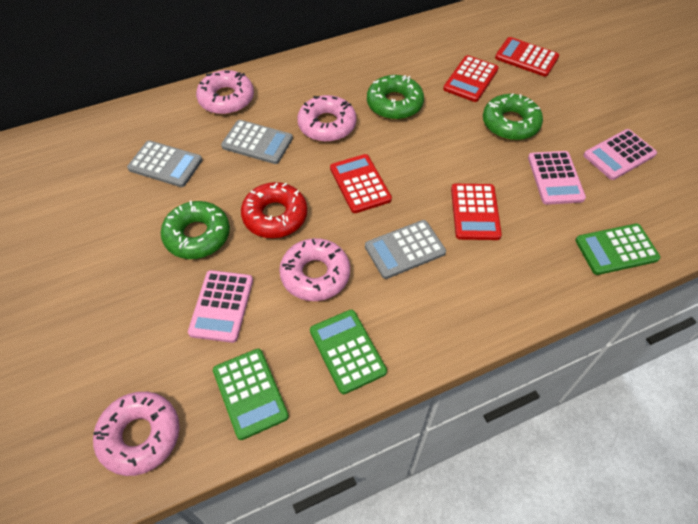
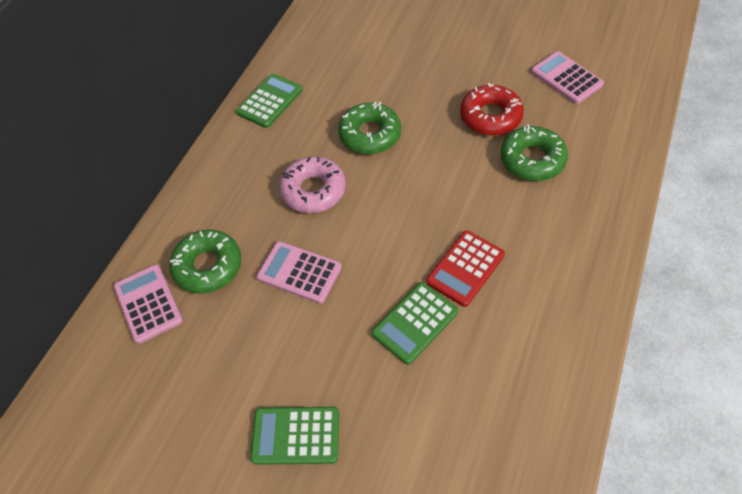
grey calculator: 3 -> 0
pink donut: 4 -> 1
red calculator: 4 -> 1

